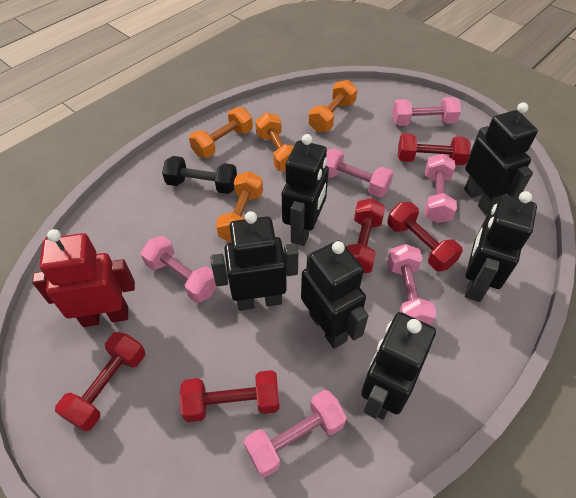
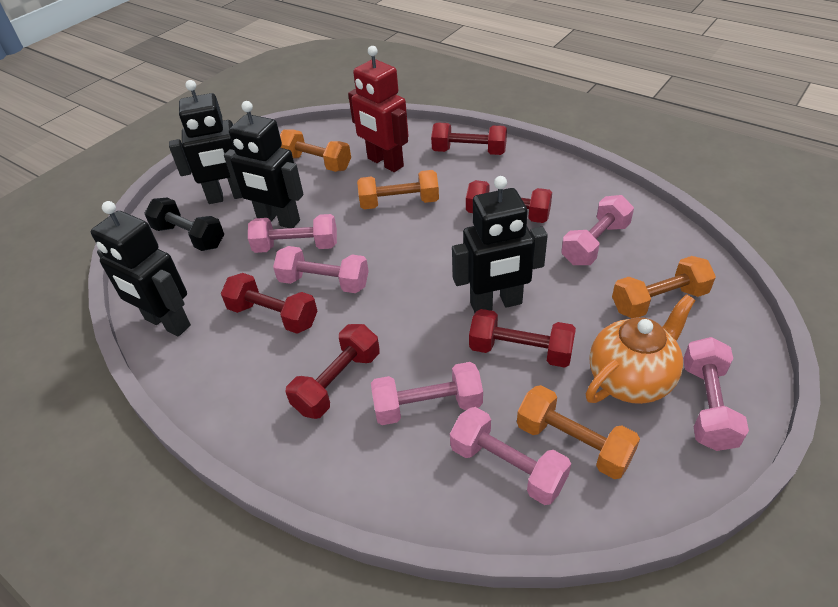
black robot: 6 -> 4
orange teapot: 0 -> 1

